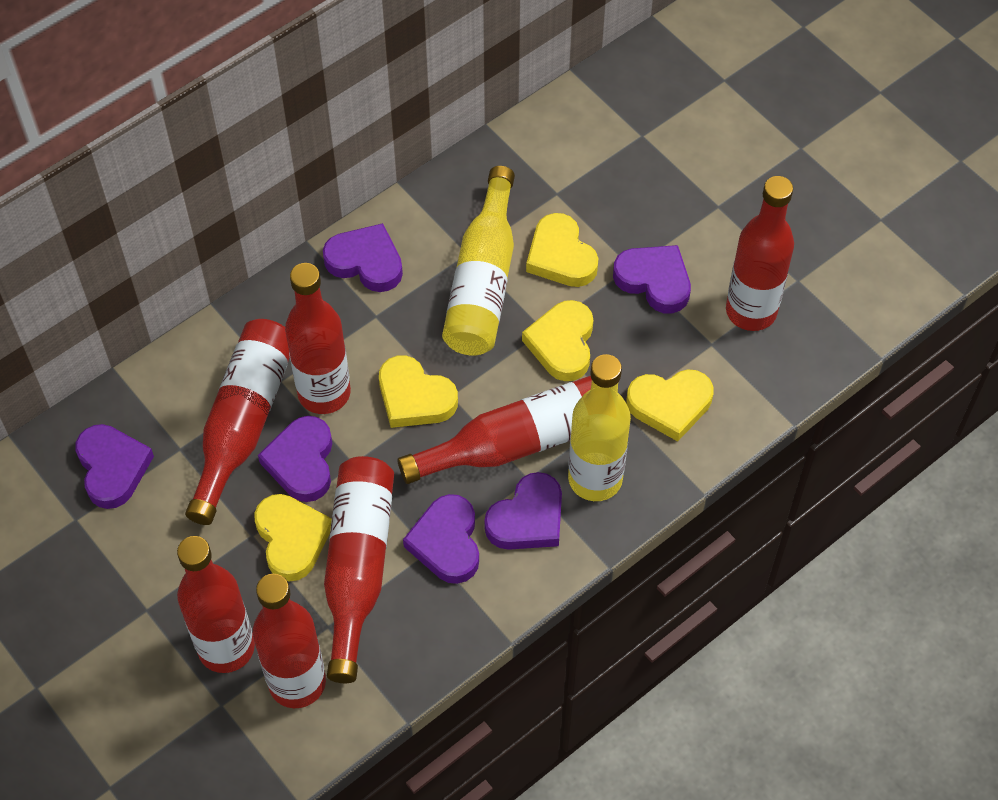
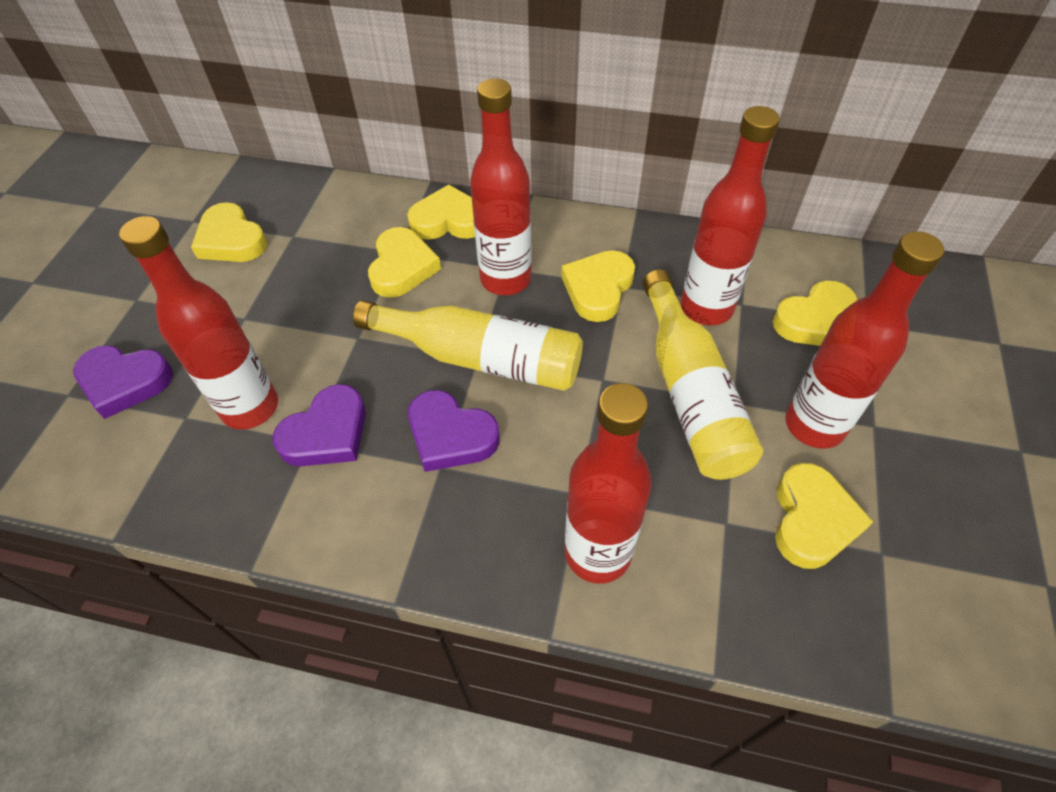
purple heart: 6 -> 3
red bottle: 7 -> 5
yellow heart: 5 -> 6

